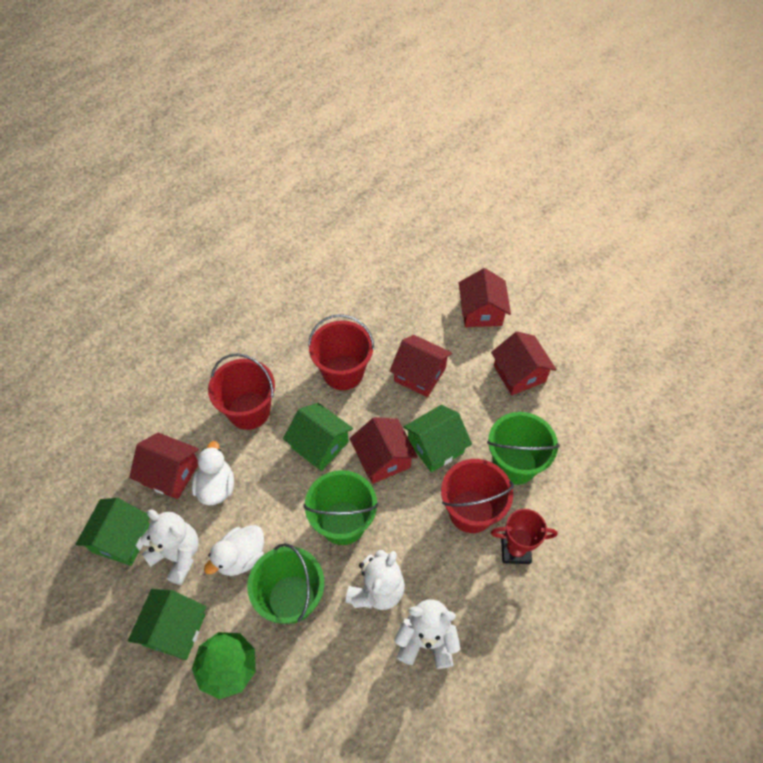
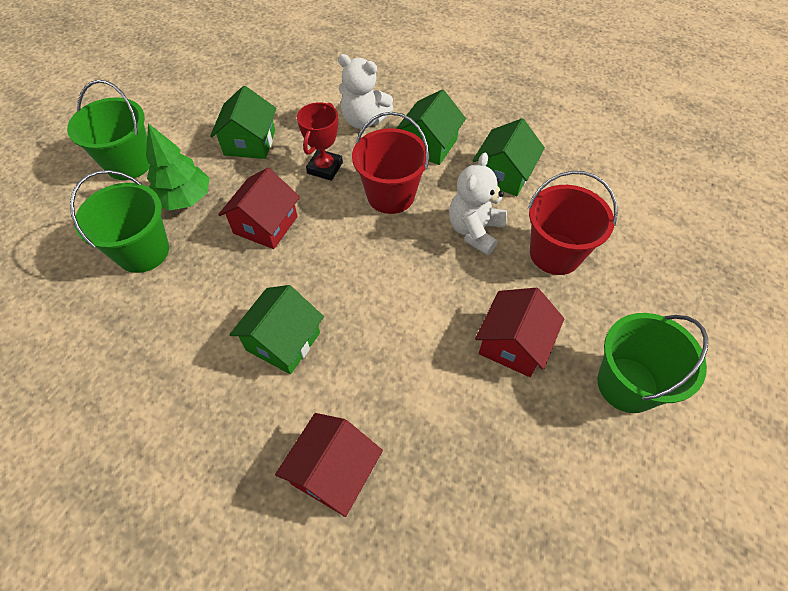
red bucket: 3 -> 2
red house: 5 -> 3
white duck: 2 -> 0
white teddy bear: 3 -> 2

